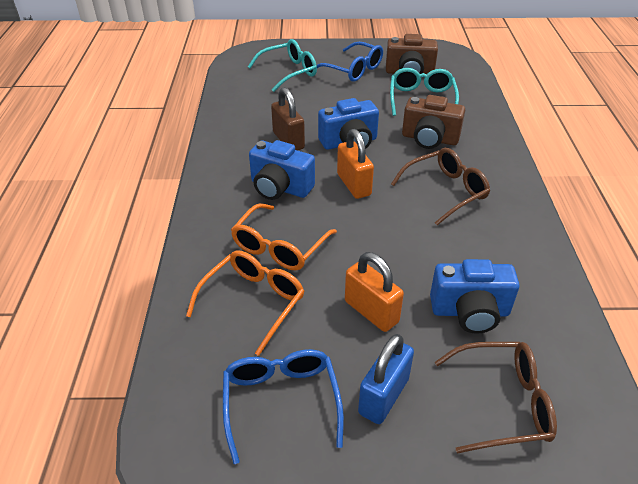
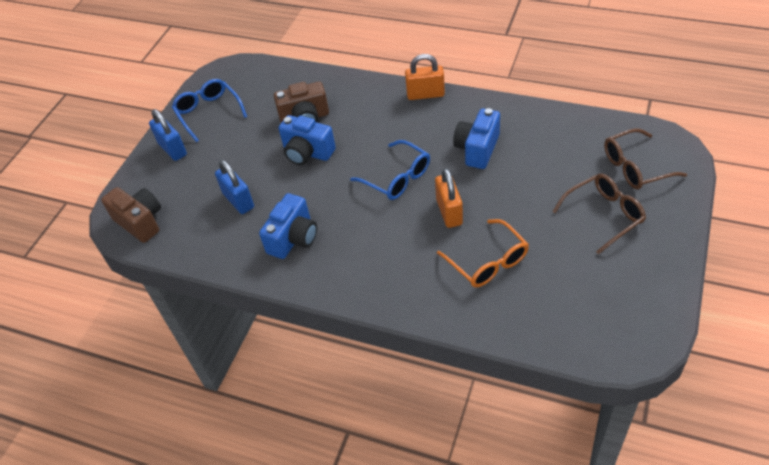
blue padlock: 1 -> 2
brown padlock: 1 -> 0
orange glasses: 2 -> 1
turquoise glasses: 2 -> 0

